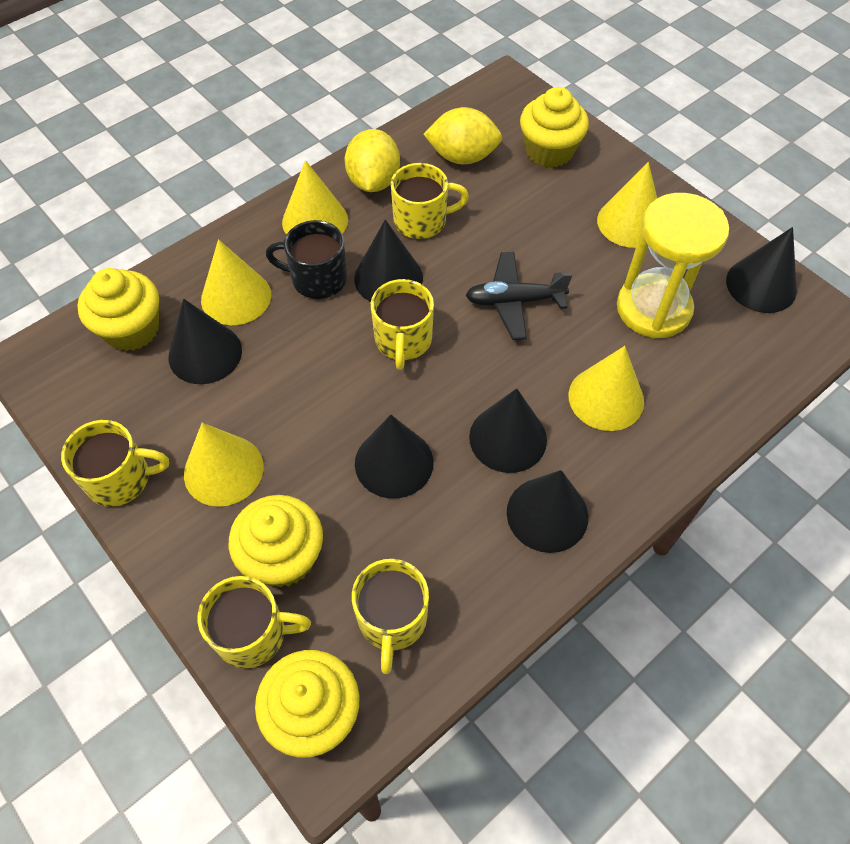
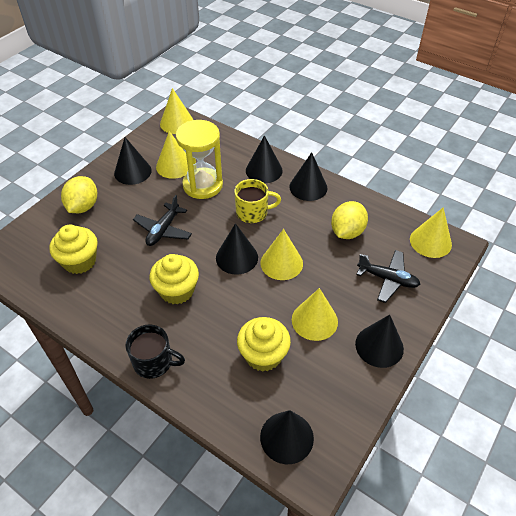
black plane: 1 -> 2
yellow cupcake: 4 -> 3
yellow mug: 5 -> 1

